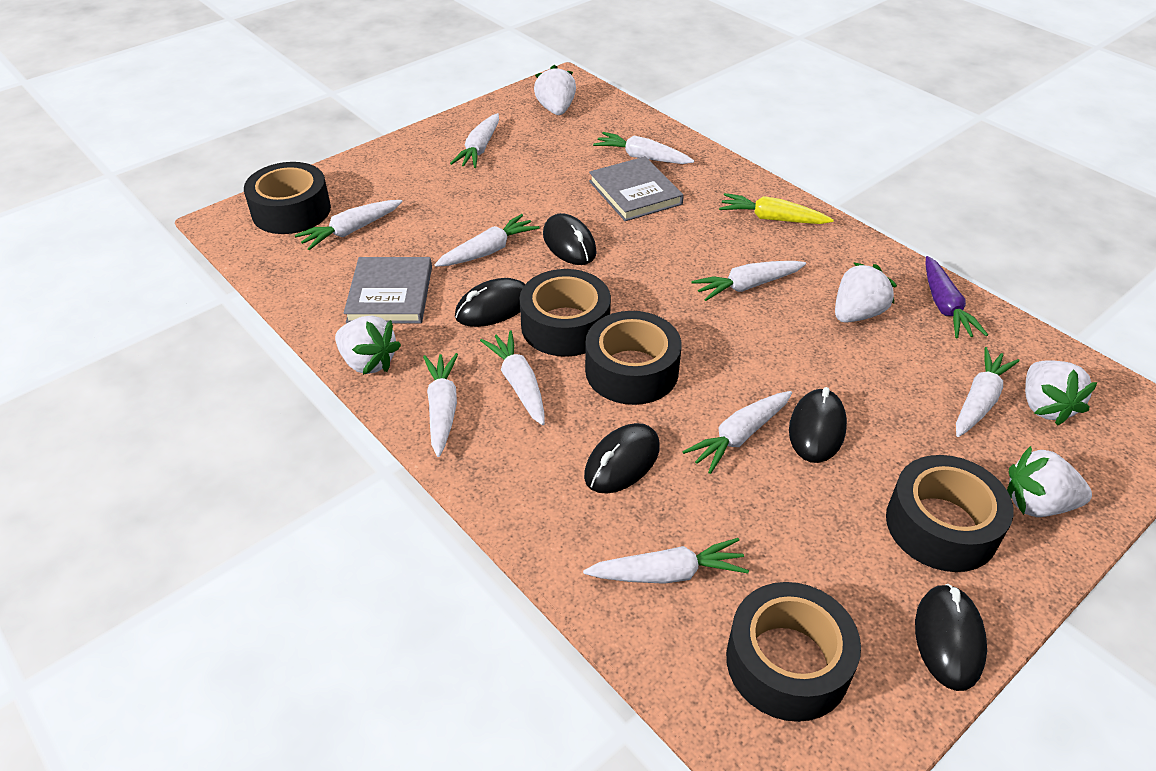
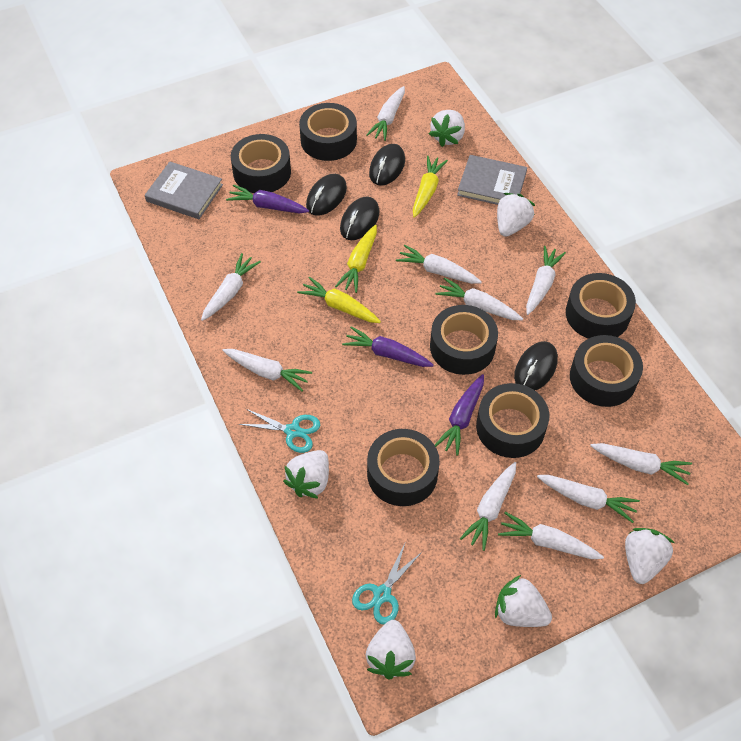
black mouse: 5 -> 4
black tape: 5 -> 7
purple carrot: 1 -> 3
turquoise scissors: 0 -> 2
white strawberry: 5 -> 6
yellow carrot: 1 -> 3

